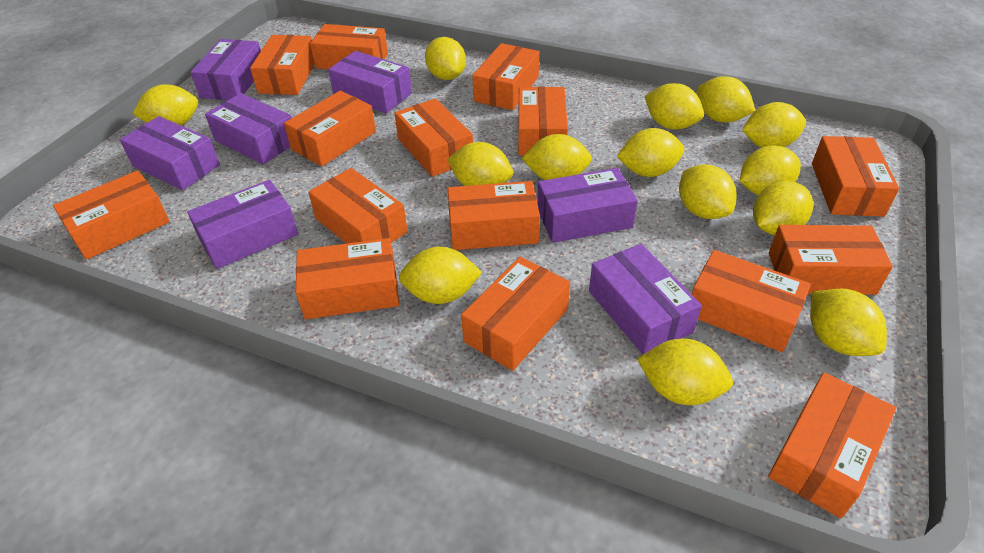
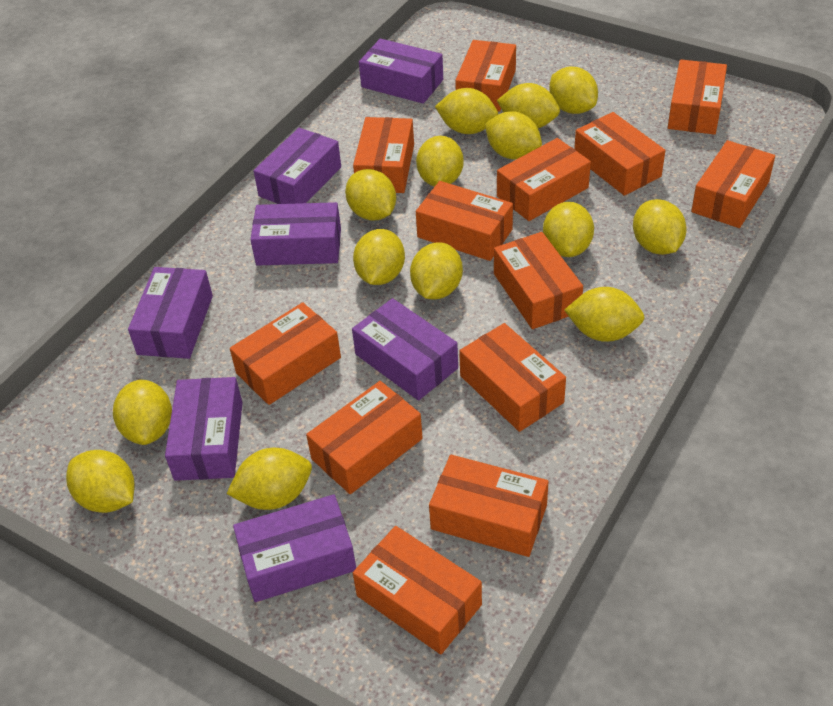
orange box: 15 -> 13

